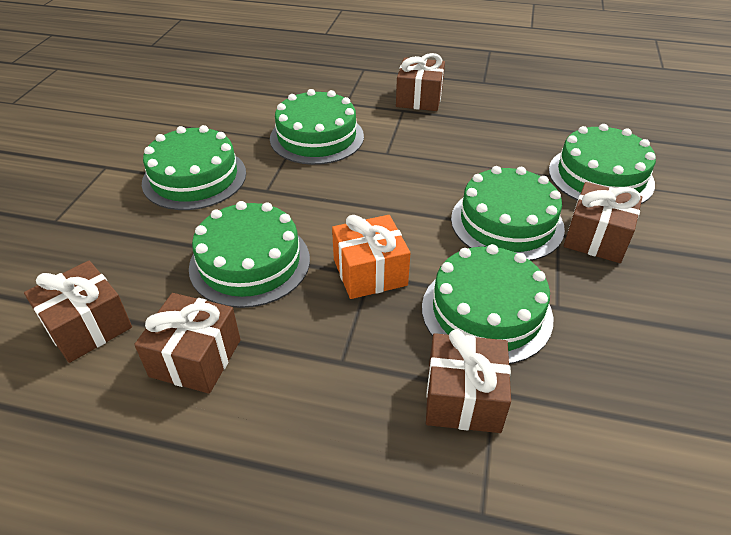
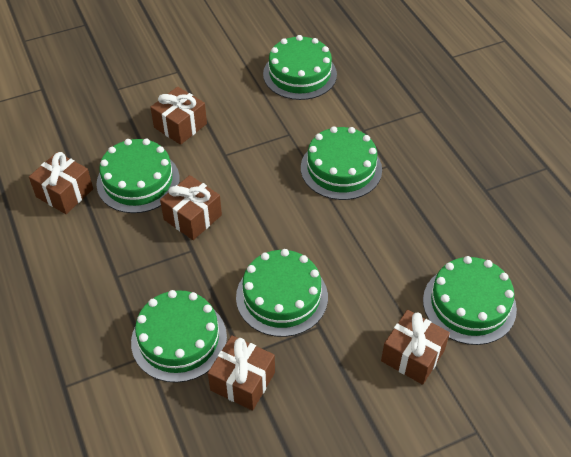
orange gift: 1 -> 0

